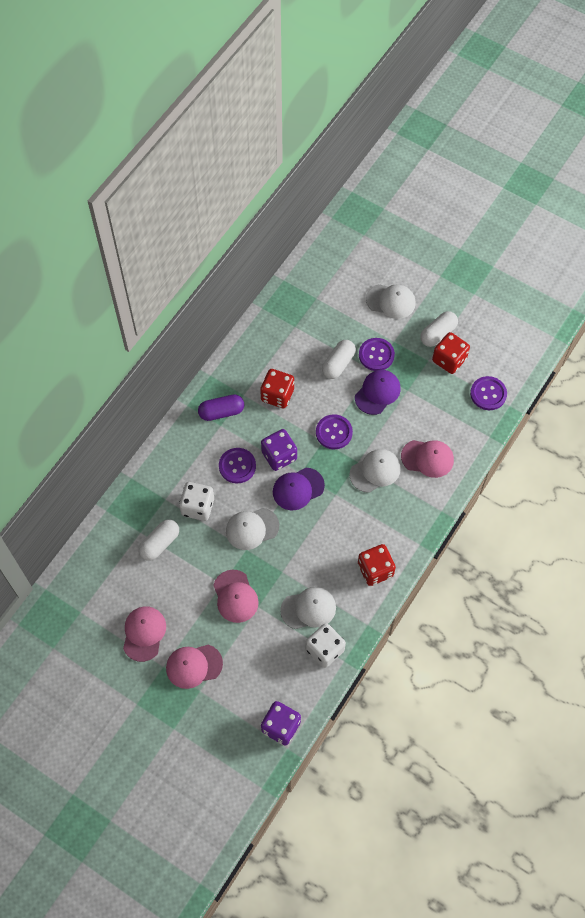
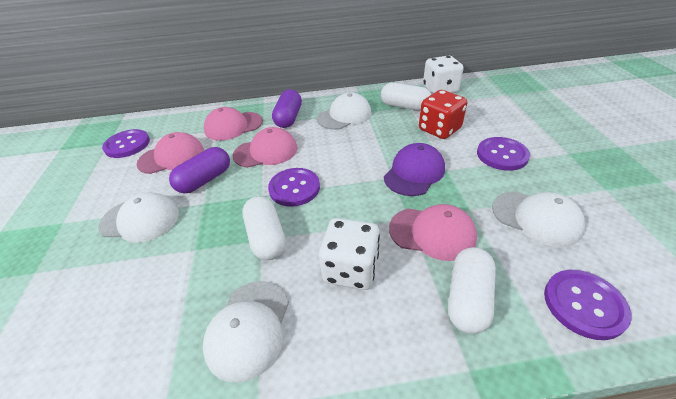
purple cap: 2 -> 1
purple capsule: 1 -> 2
purple dice: 2 -> 0
red dice: 3 -> 1

